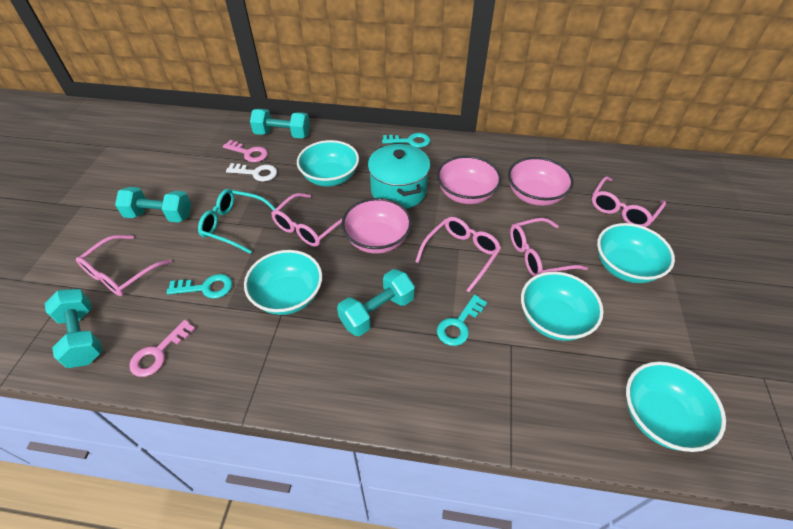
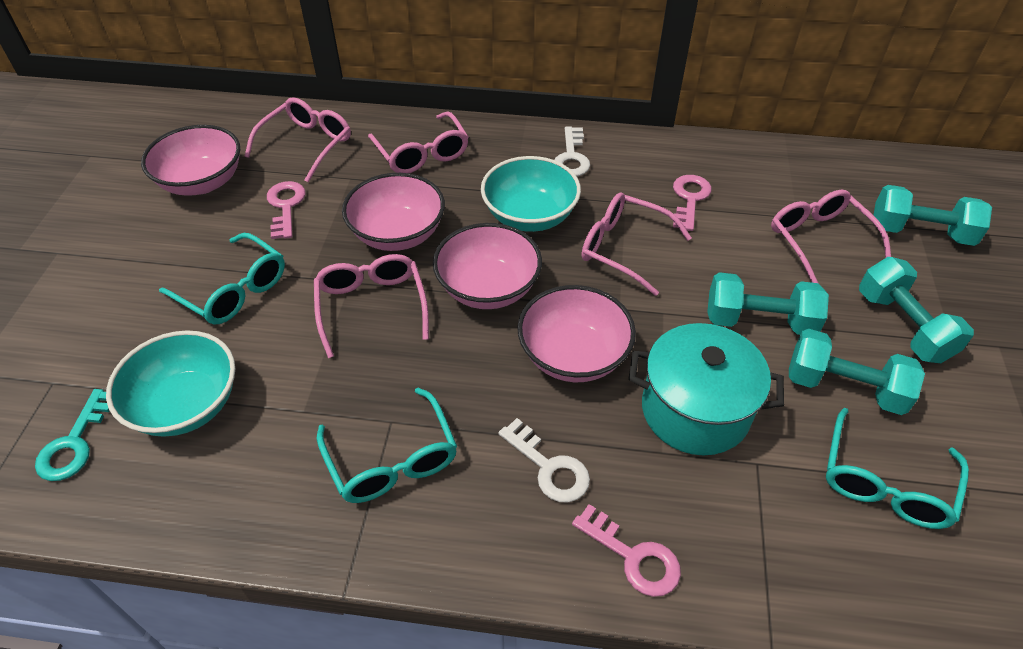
pink bowl: 3 -> 4
pink key: 2 -> 3
turquoise bowl: 5 -> 2
turquoise glasses: 1 -> 3
turquoise key: 3 -> 1
white key: 1 -> 2

